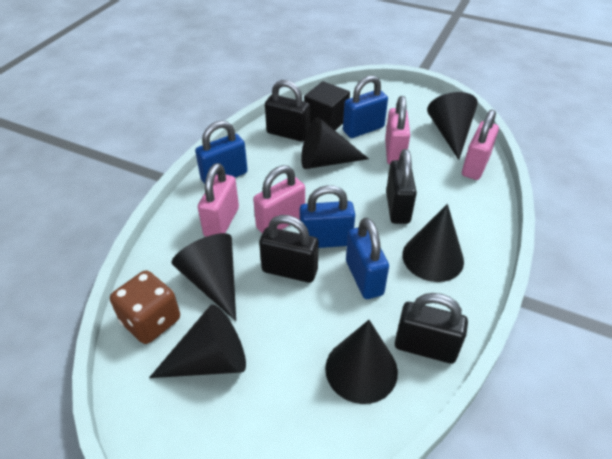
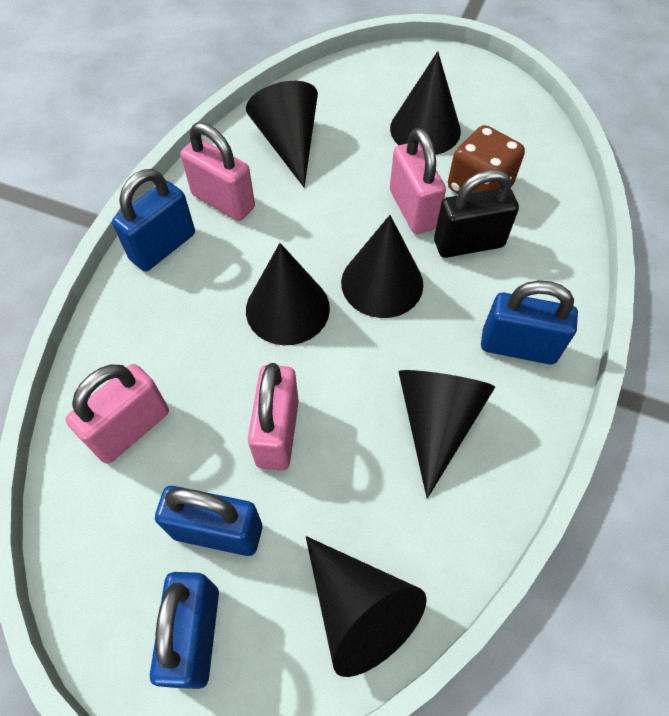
black cube: 1 -> 0
black padlock: 4 -> 1

